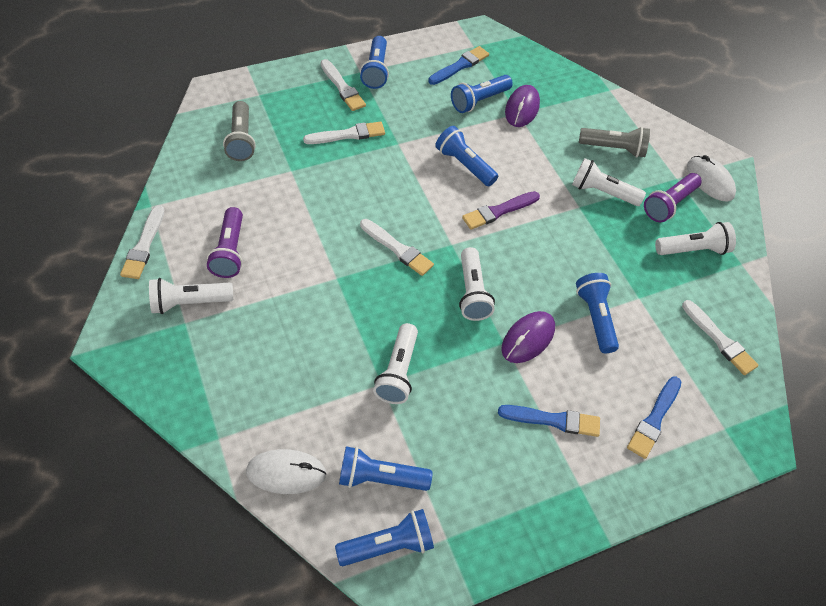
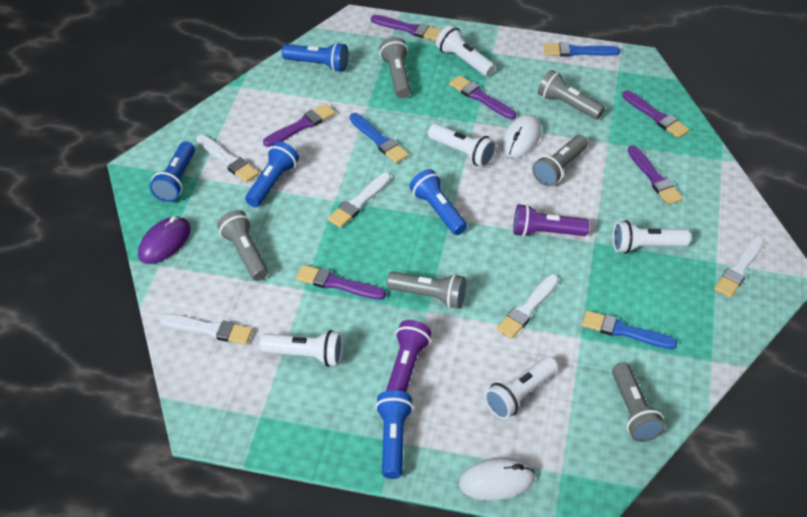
blue flashlight: 6 -> 5
grey flashlight: 2 -> 6
purple brush: 1 -> 6
purple mouse: 2 -> 1

